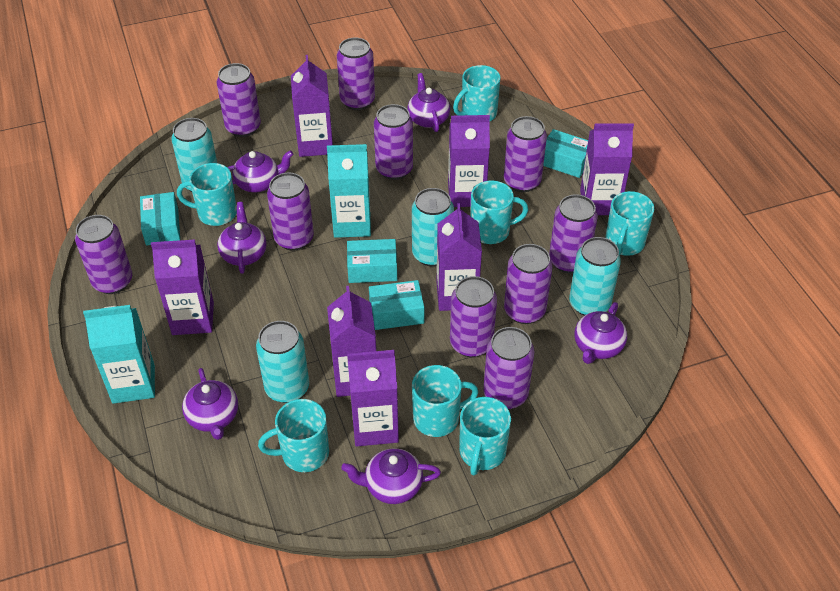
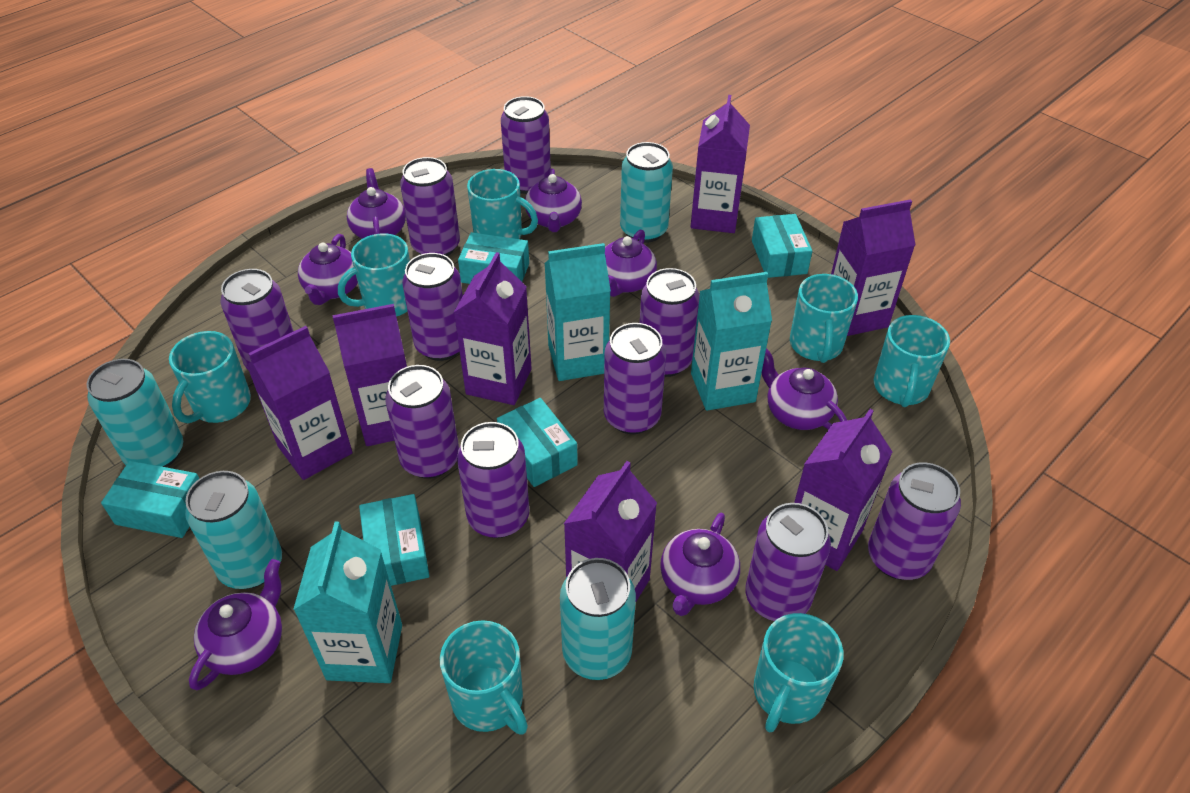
purple teapot: 6 -> 7
turquoise box: 4 -> 5
turquoise carton: 2 -> 3

